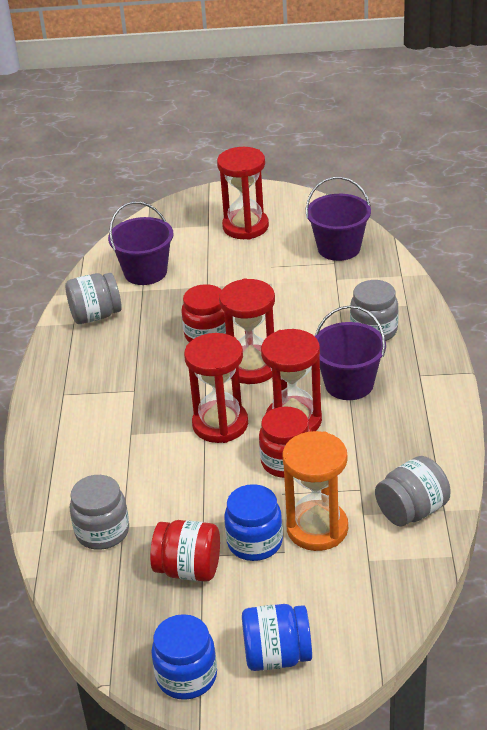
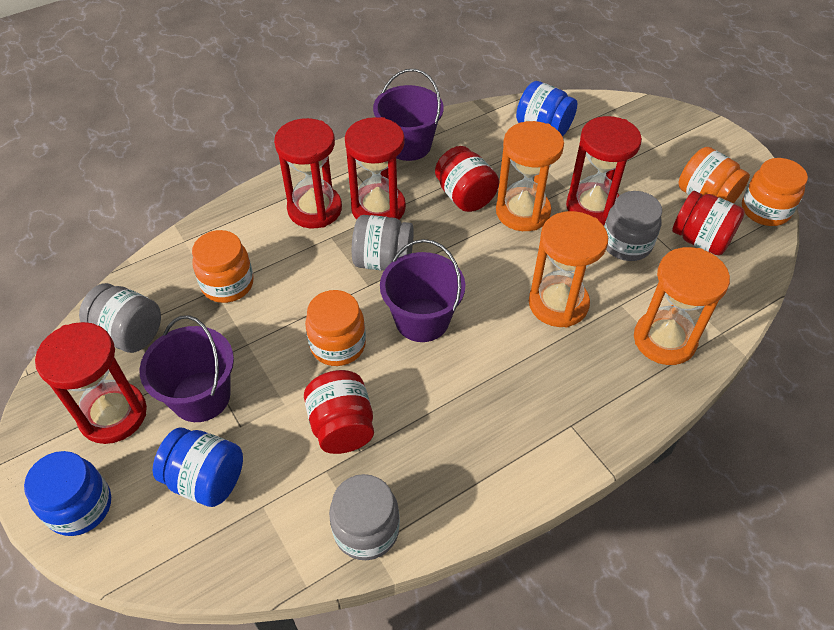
orange hourglass: 1 -> 3
orange jar: 0 -> 4

